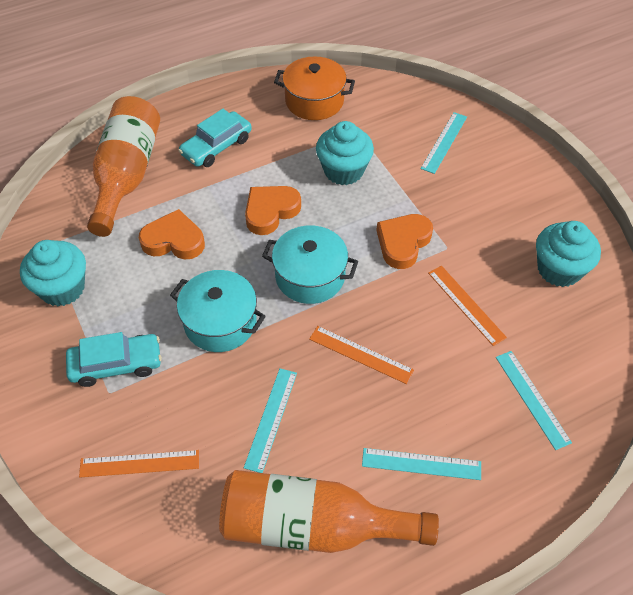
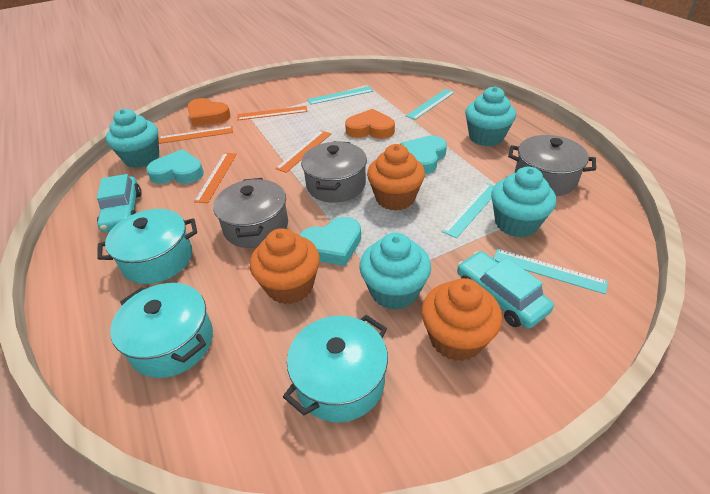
grey pot: 0 -> 3
orange bottle: 2 -> 0
orange cupcake: 0 -> 3
orange heart: 3 -> 2
orange pot: 1 -> 0
orange ruler: 3 -> 4
turquoise cupcake: 3 -> 4
turquoise heart: 0 -> 3
turquoise pot: 2 -> 3

